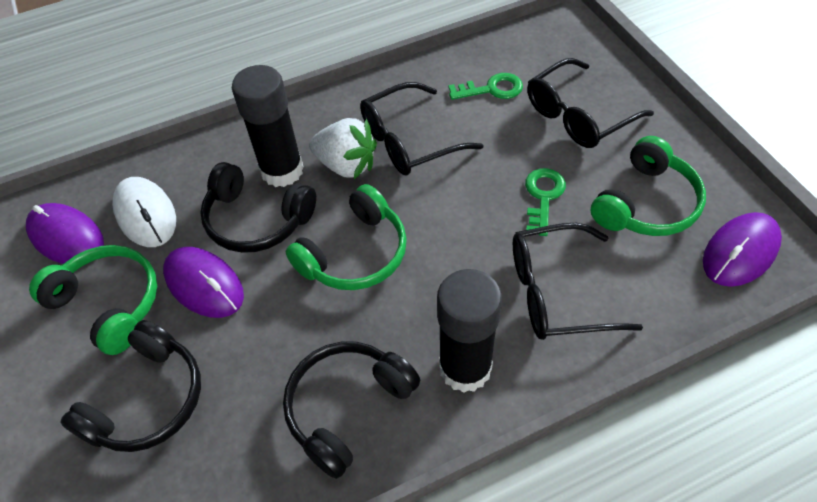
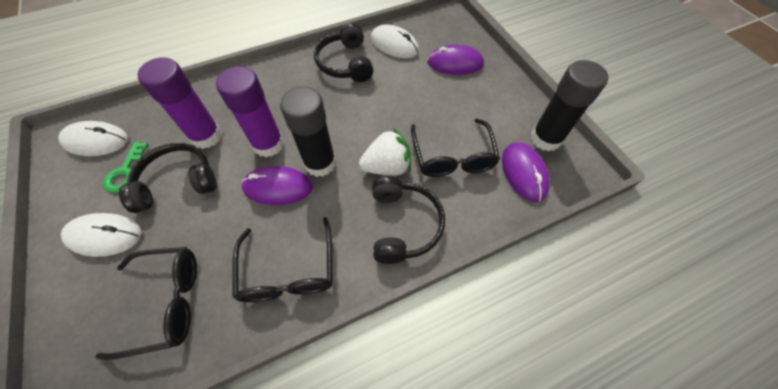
green headphones: 3 -> 0
green key: 2 -> 1
purple glue stick: 0 -> 2
white mouse: 1 -> 3

